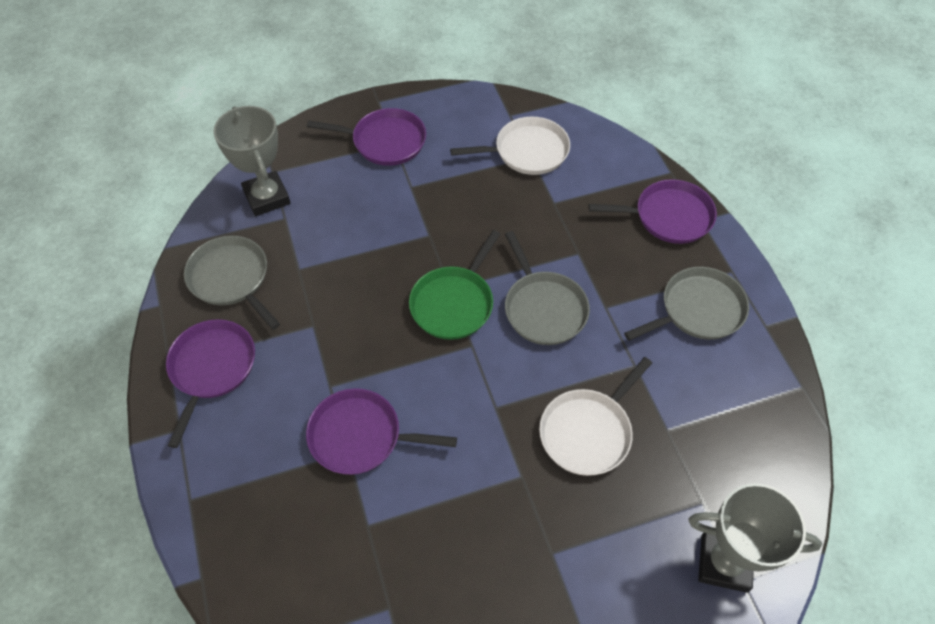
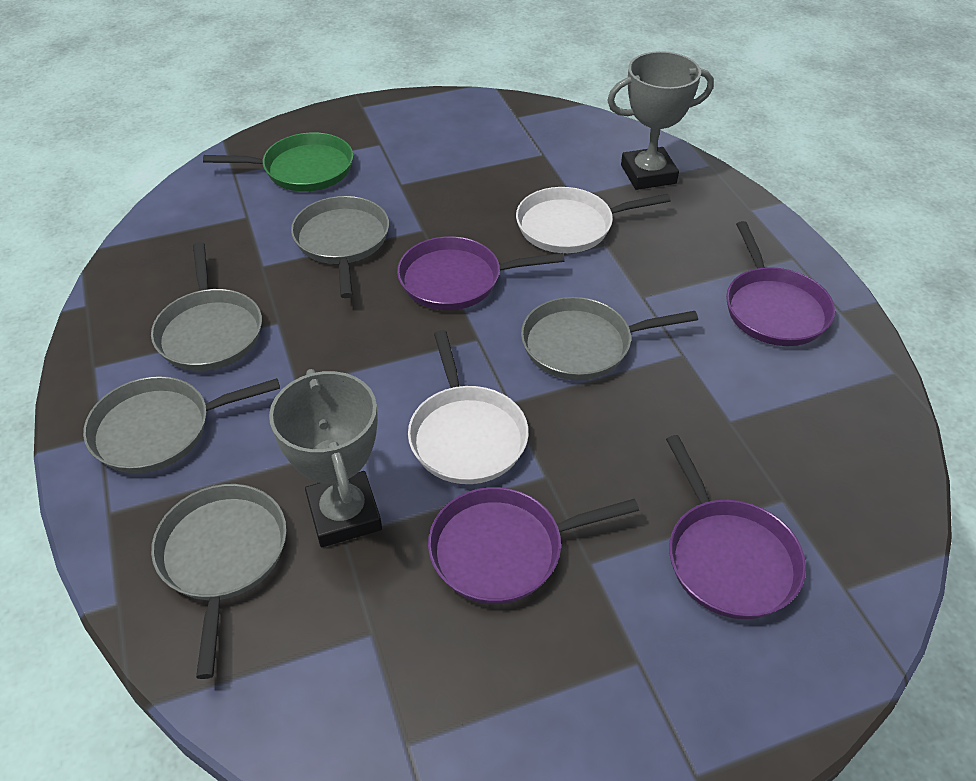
grey pan: 3 -> 5

